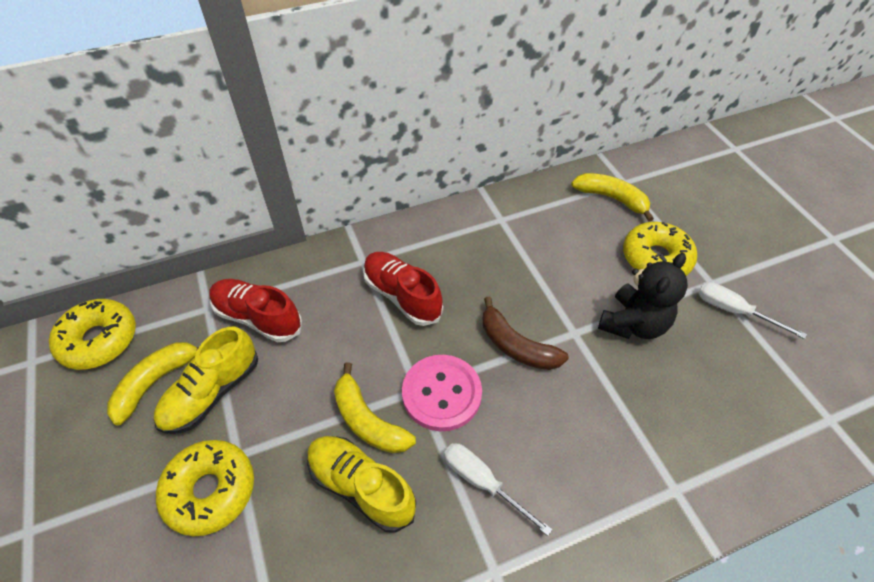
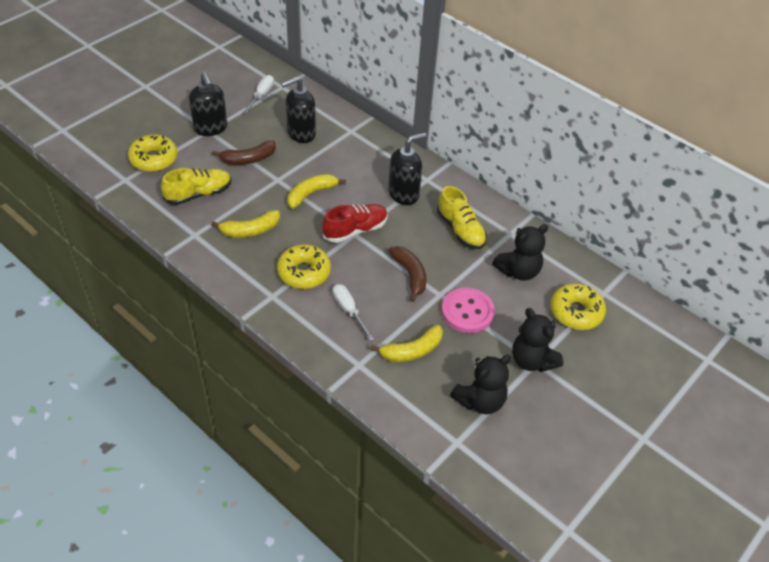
black soap dispenser: 0 -> 3
black teddy bear: 1 -> 3
brown banana: 1 -> 2
red shoe: 2 -> 1

